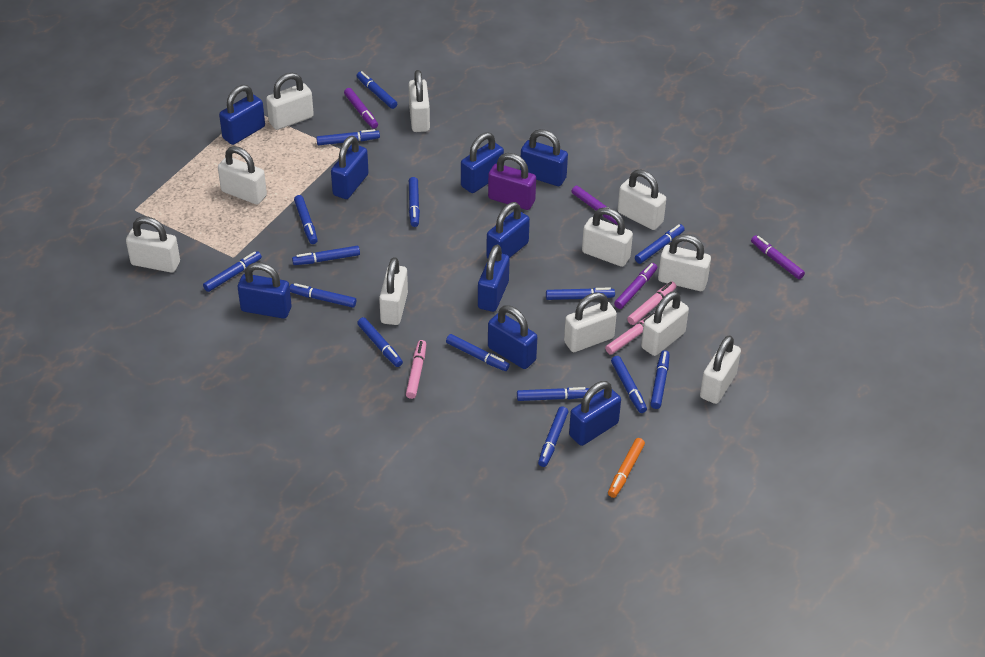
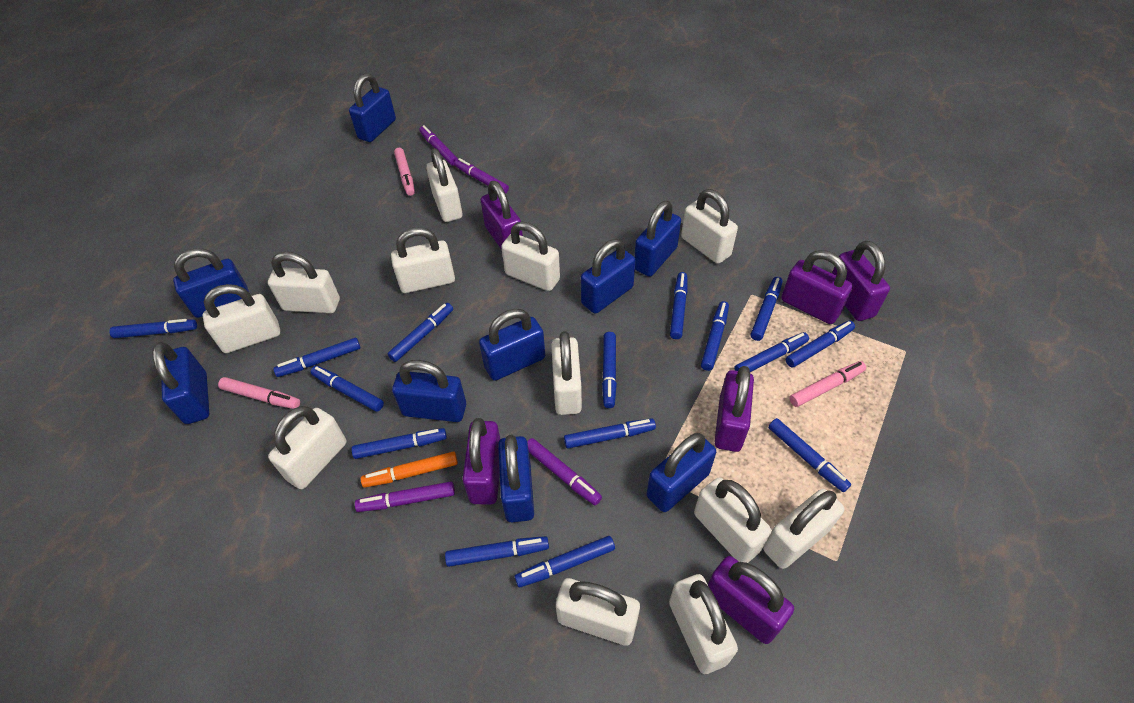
purple padlock: 1 -> 6
white padlock: 11 -> 12

